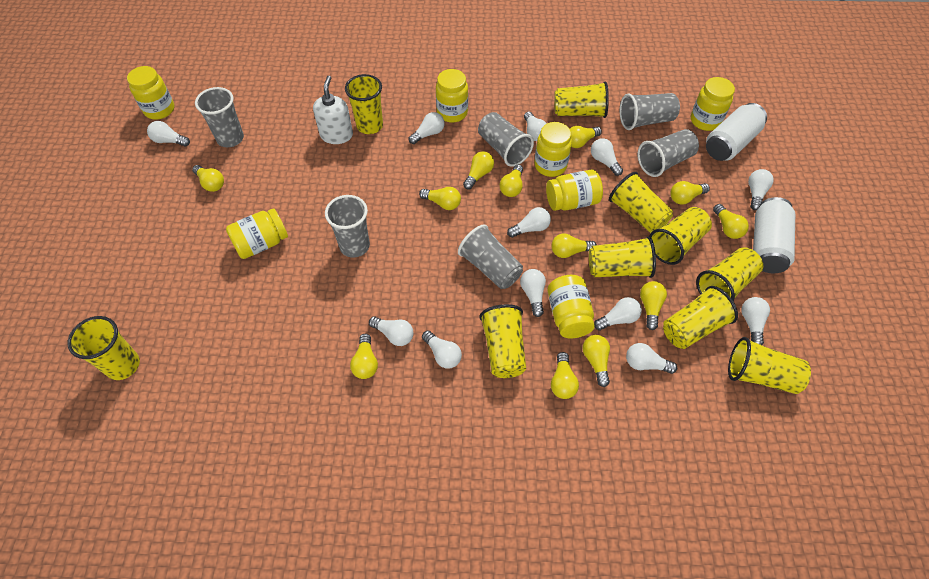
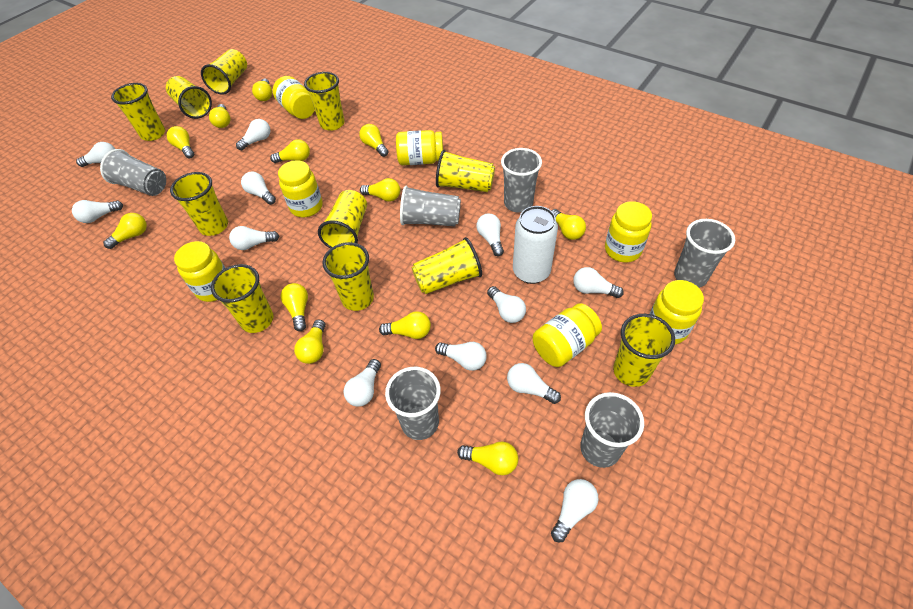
white can: 2 -> 1
white soap dispenser: 1 -> 0
yellow cup: 10 -> 11

